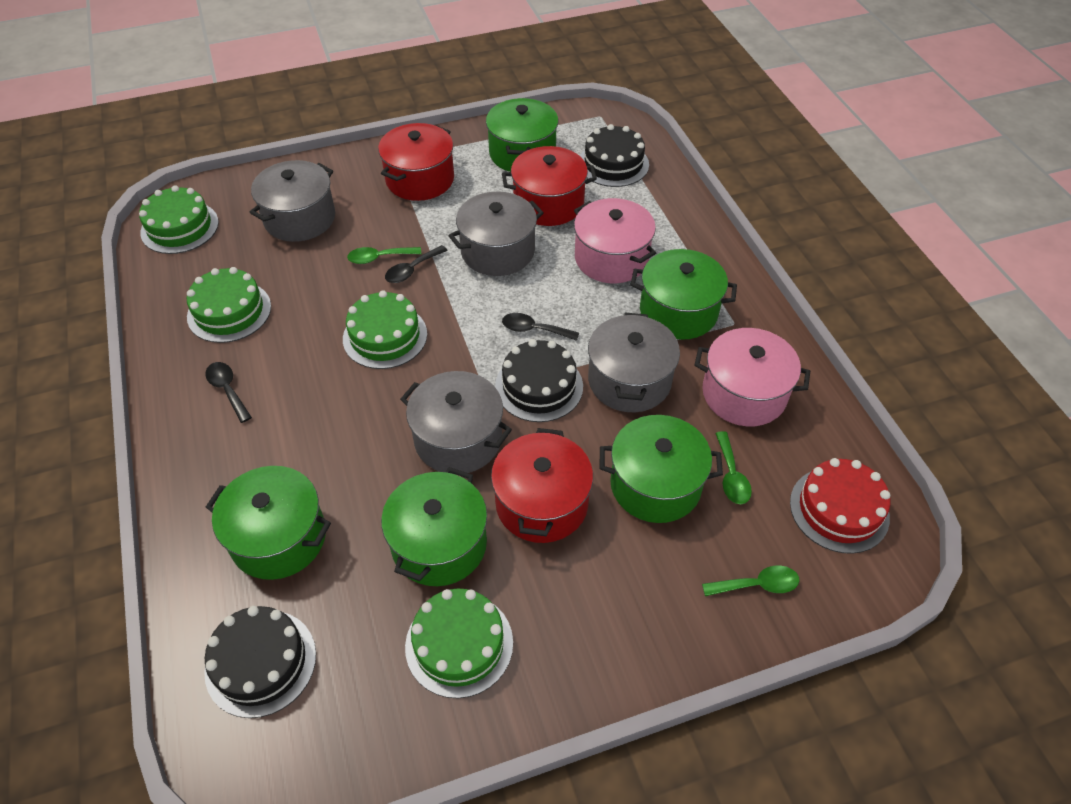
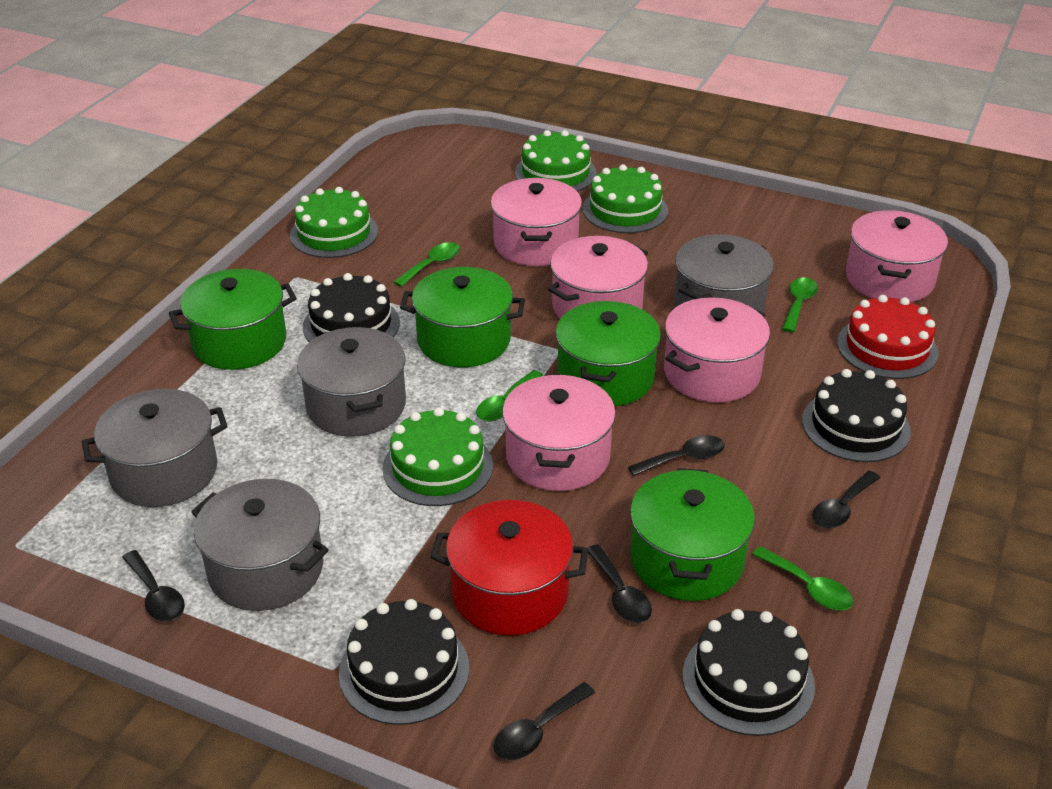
black cake: 3 -> 4
black spoon: 3 -> 5
green pot: 5 -> 4
green spoon: 3 -> 4
pink pot: 2 -> 5
red pot: 3 -> 1

